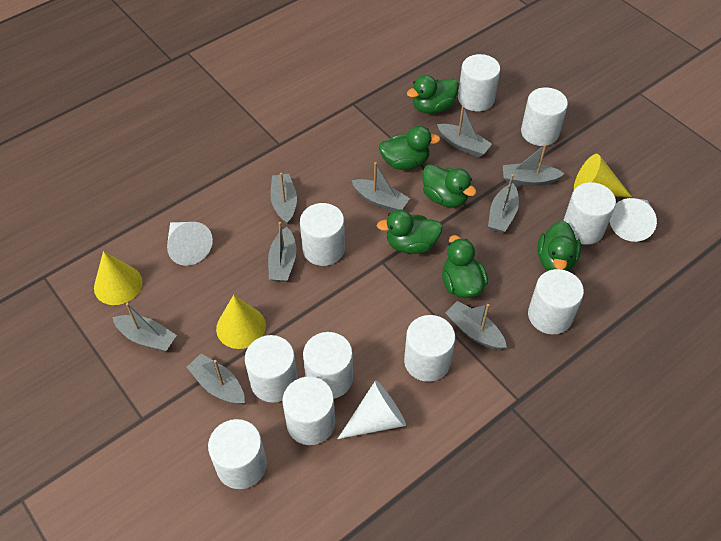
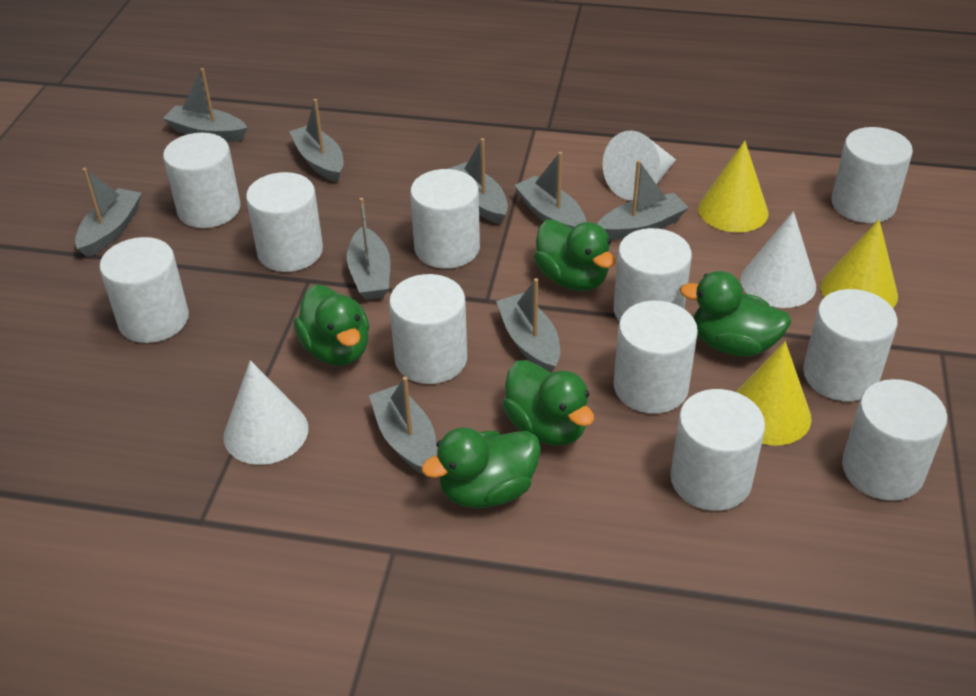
green duck: 6 -> 5
white cylinder: 10 -> 11

